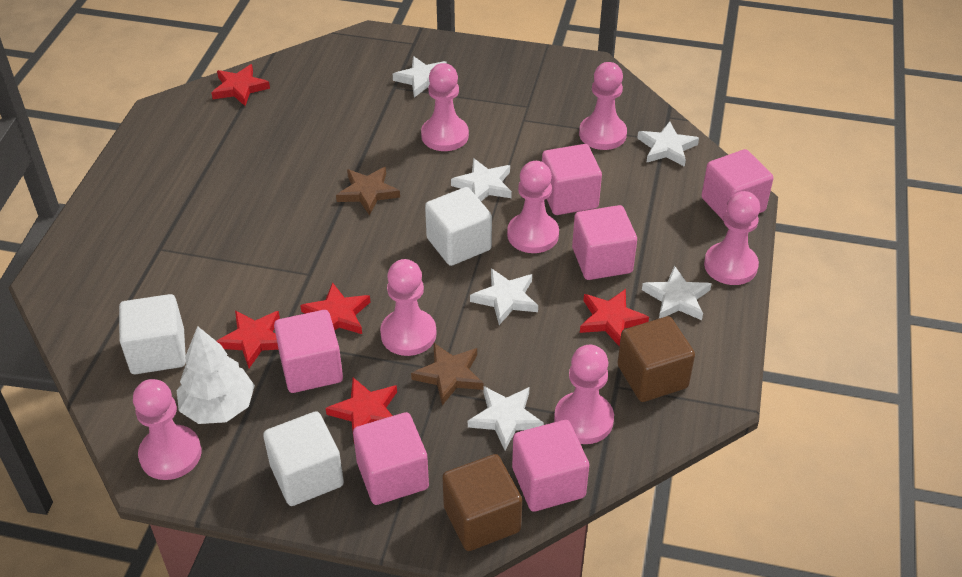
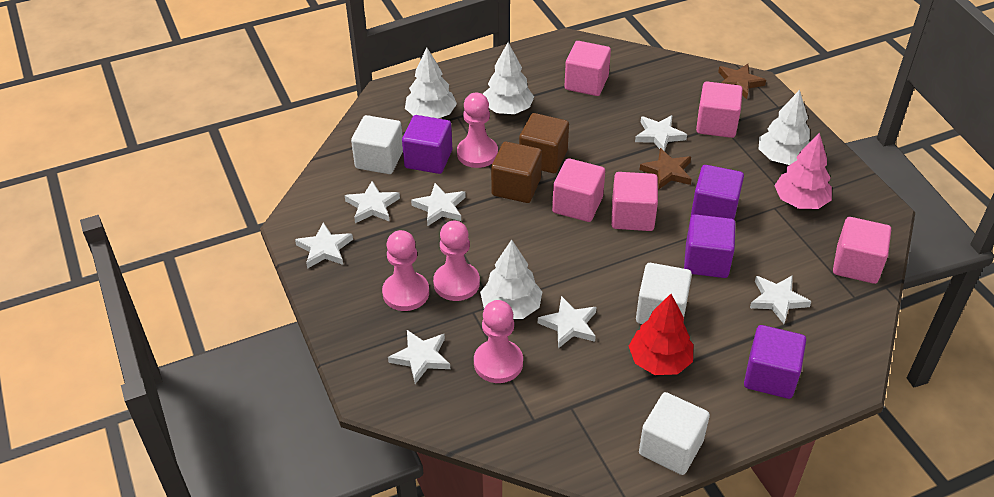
pink cube: 6 -> 5
pink pawn: 7 -> 4
pink tree: 0 -> 1
purple cube: 0 -> 4
red star: 5 -> 0
red tree: 0 -> 1
white star: 6 -> 7
white tree: 1 -> 4

